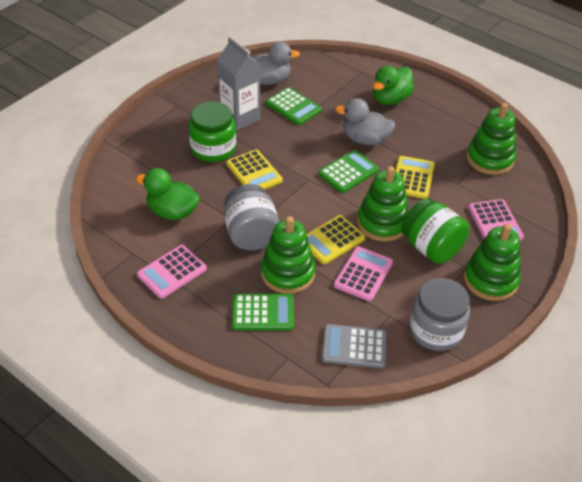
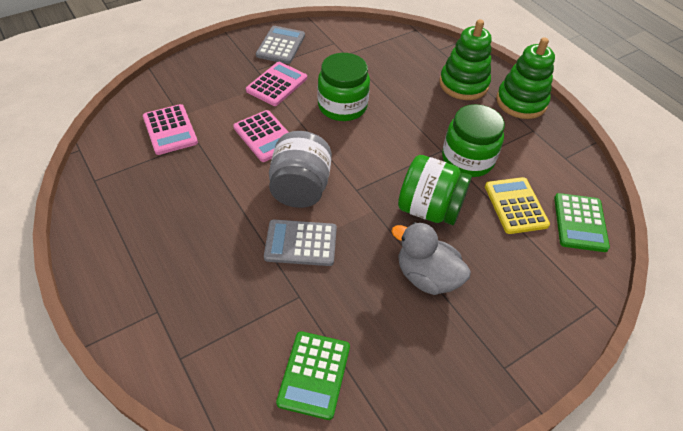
green calculator: 3 -> 2
green duck: 2 -> 0
green jar: 2 -> 3
green stacking toy: 4 -> 2
grey calculator: 1 -> 2
grey carton: 1 -> 0
grey duck: 2 -> 1
grey jar: 2 -> 1
yellow calculator: 3 -> 1

